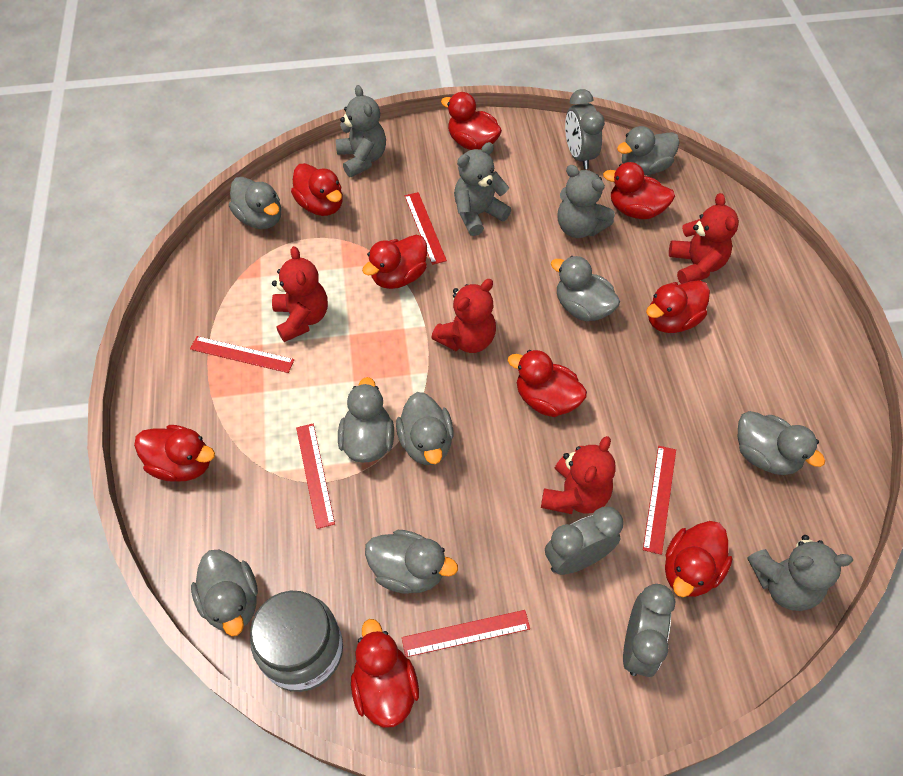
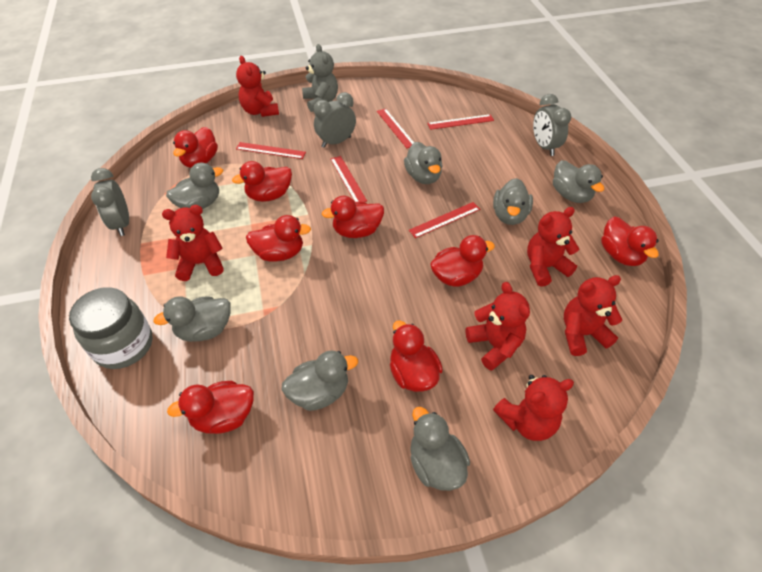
grey duck: 8 -> 7
grey teddy bear: 4 -> 1
red duck: 9 -> 8
red teddy bear: 4 -> 6

